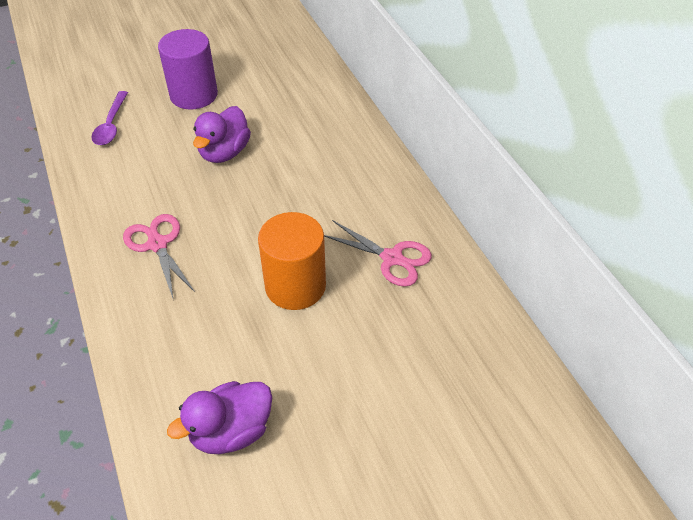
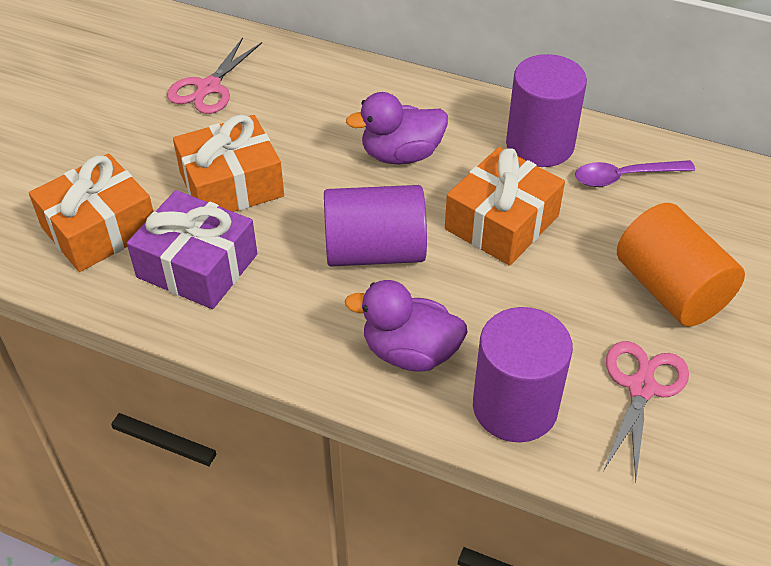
orange gift: 0 -> 3
purple cylinder: 1 -> 3
purple gift: 0 -> 1

